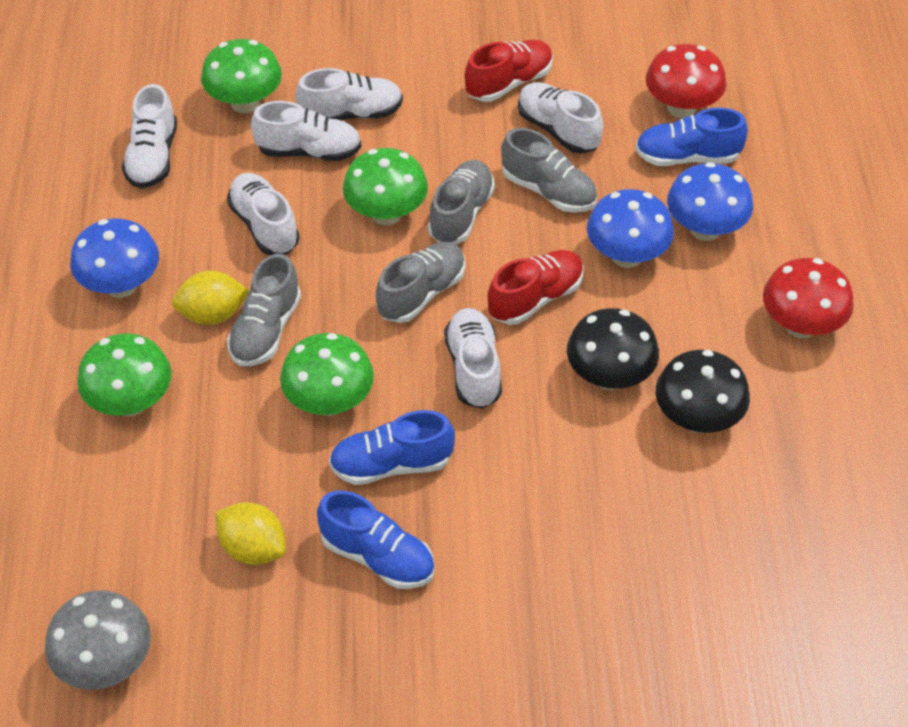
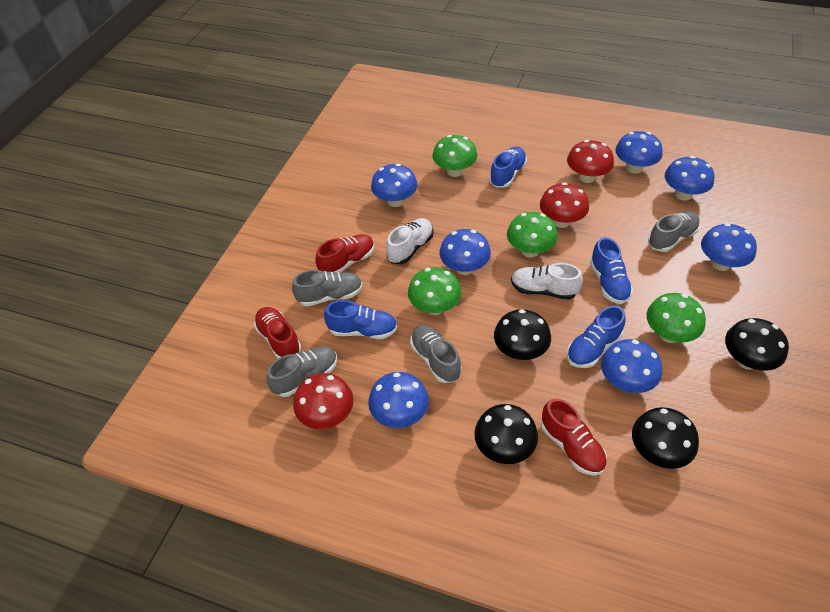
black mushroom: 2 -> 4
blue mushroom: 3 -> 7
blue shoe: 3 -> 4
grey mushroom: 1 -> 0
red mushroom: 2 -> 3
red shoe: 2 -> 3
white shoe: 6 -> 2
yellow lemon: 2 -> 0

